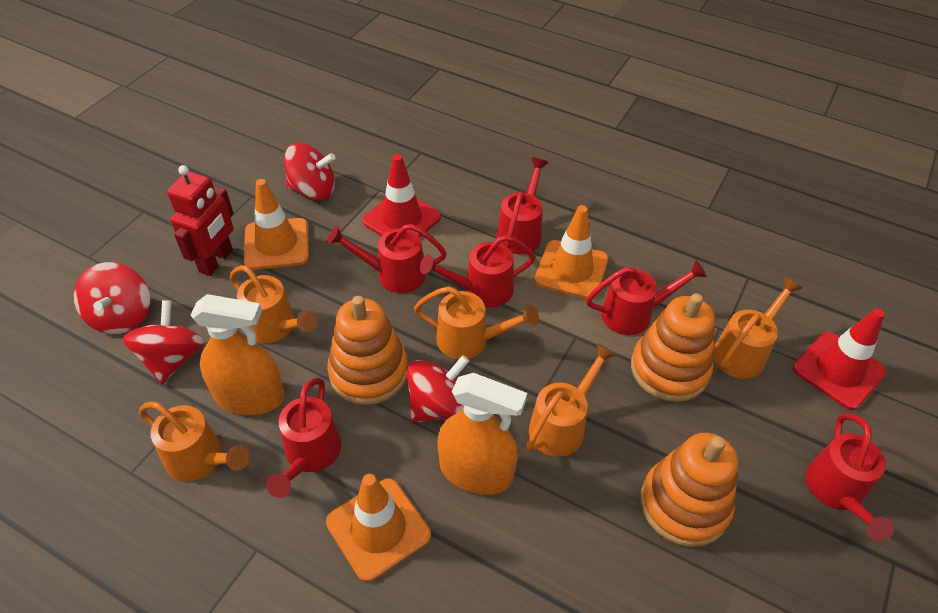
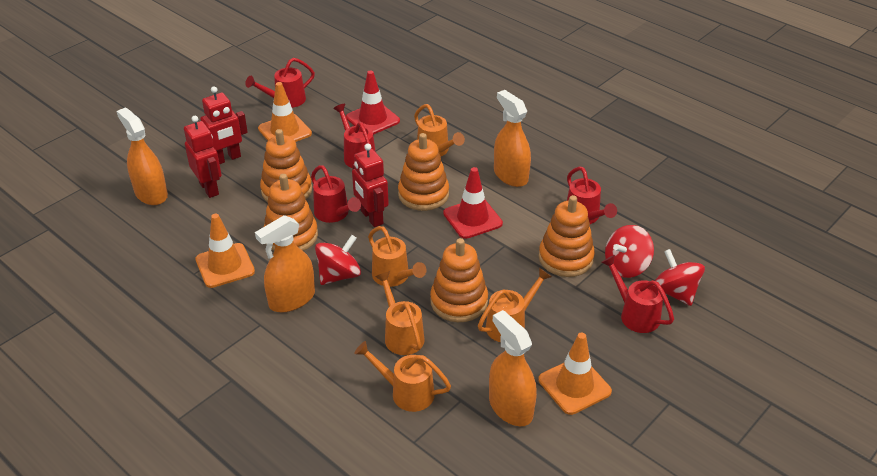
orange spray bottle: 2 -> 4
orange stacking toy: 3 -> 5
red robot: 1 -> 3
red spinning top: 4 -> 3
red watering can: 6 -> 5

